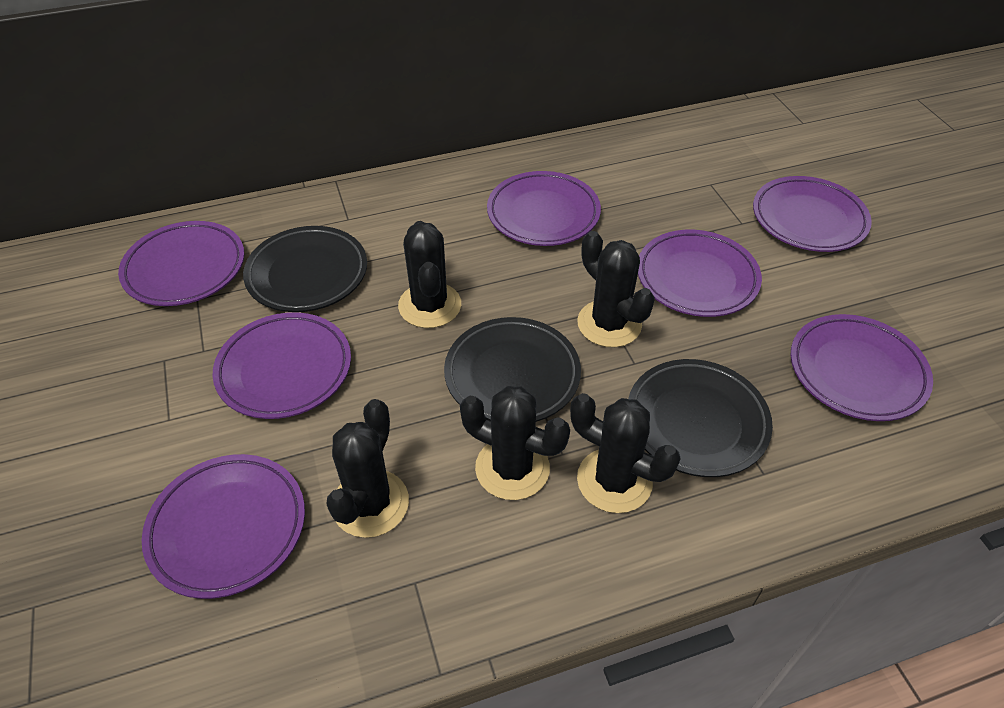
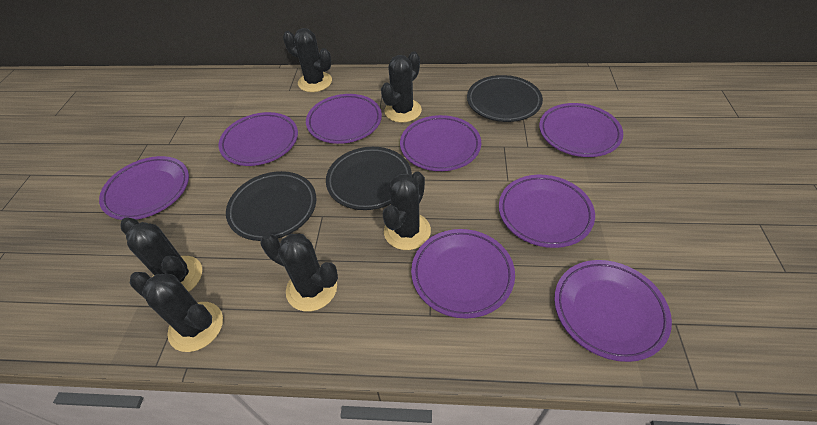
black cactus: 5 -> 6
purple plate: 7 -> 8

